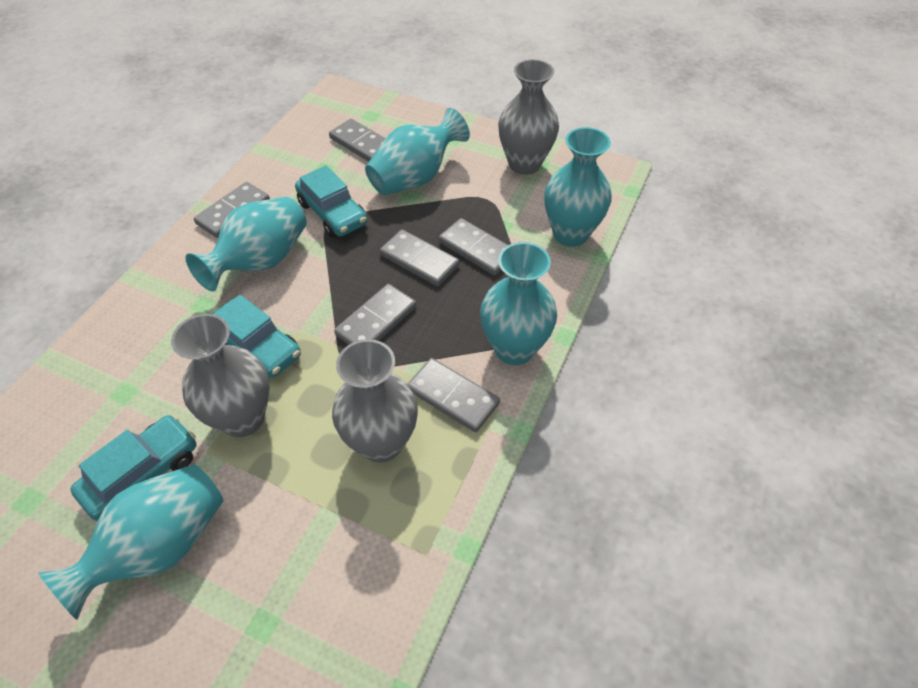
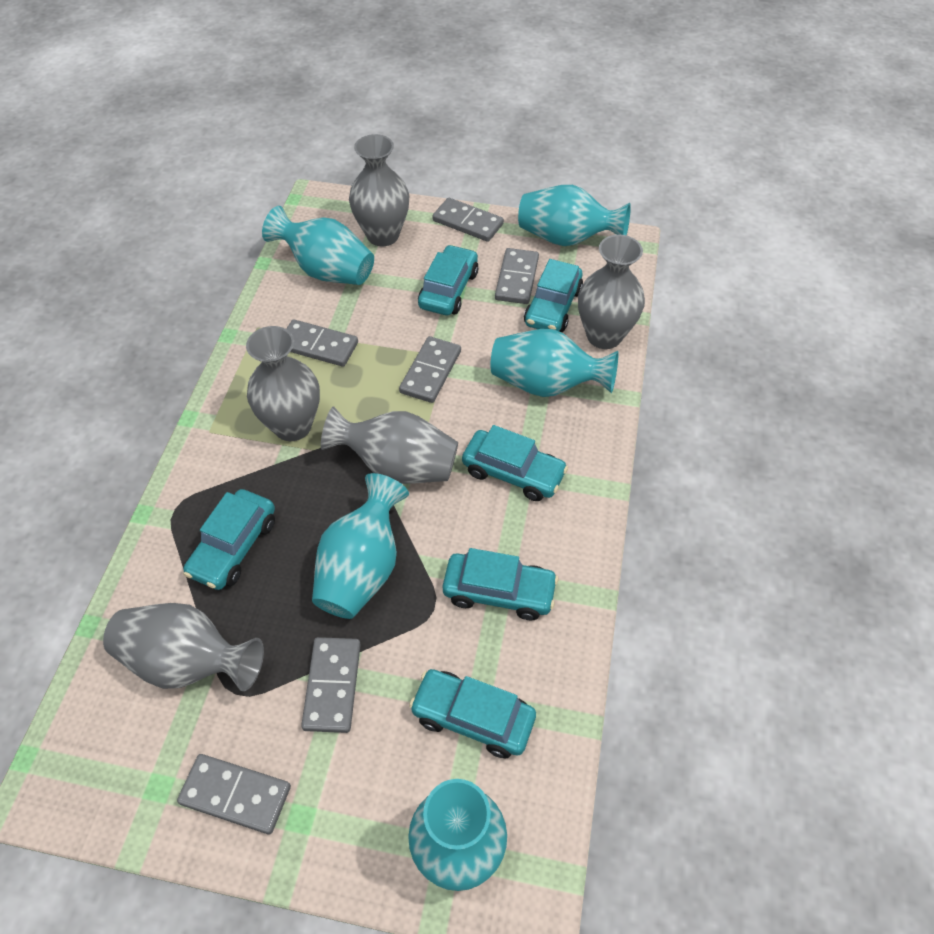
grey vase: 3 -> 5
turquoise car: 3 -> 6

